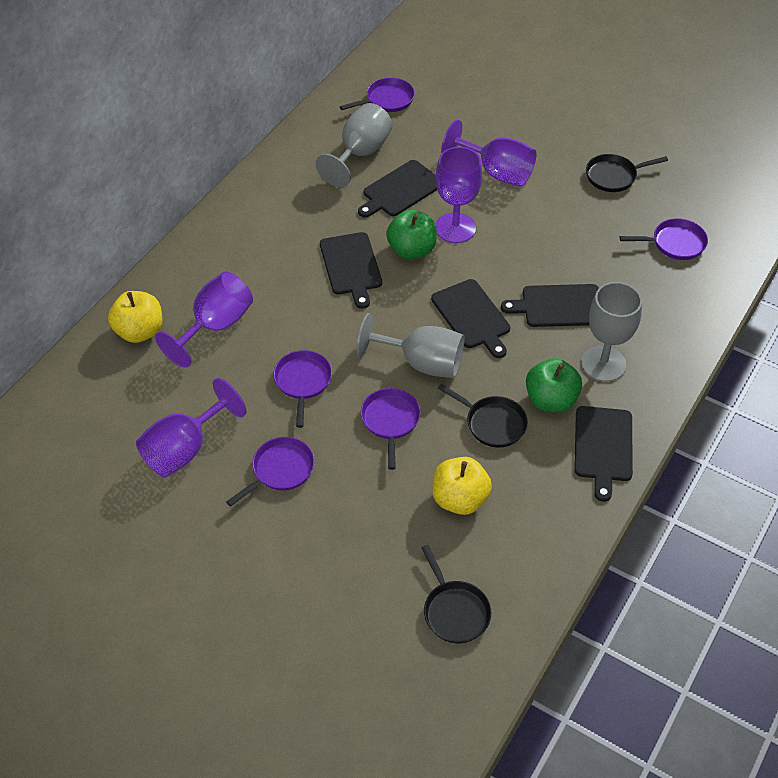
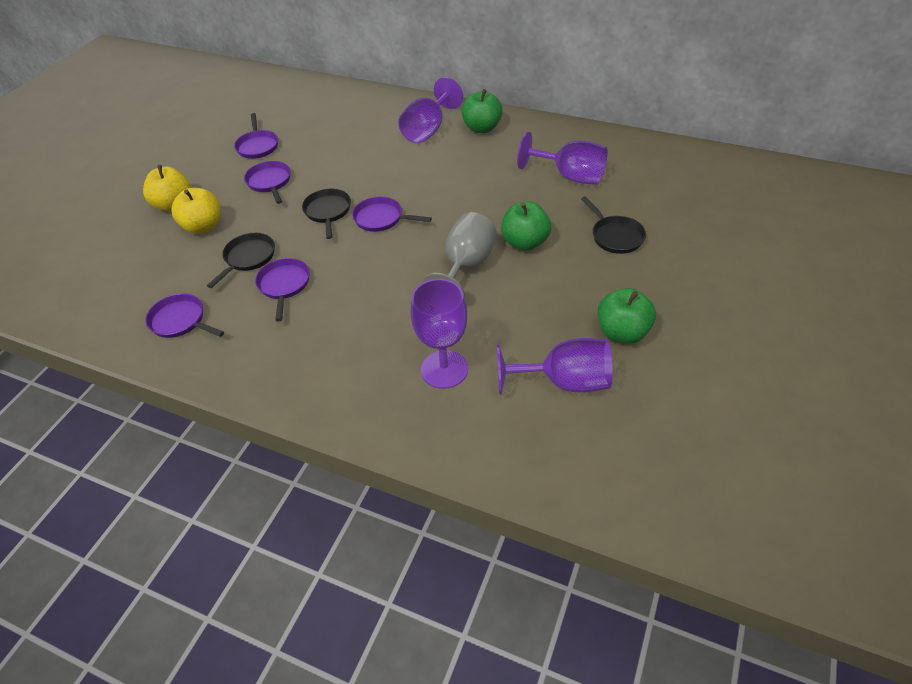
black cutting board: 5 -> 0
green apple: 2 -> 3
grey goblet: 3 -> 1

